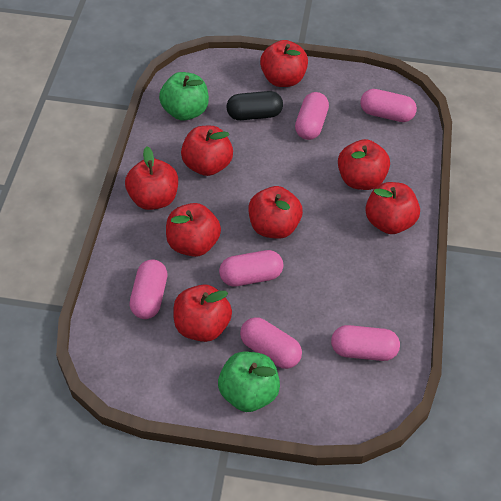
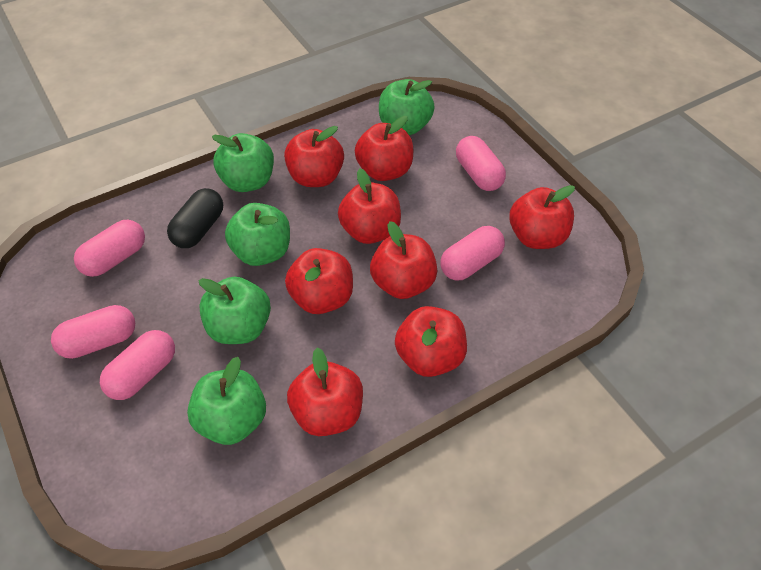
green apple: 2 -> 5
pink capsule: 6 -> 5

